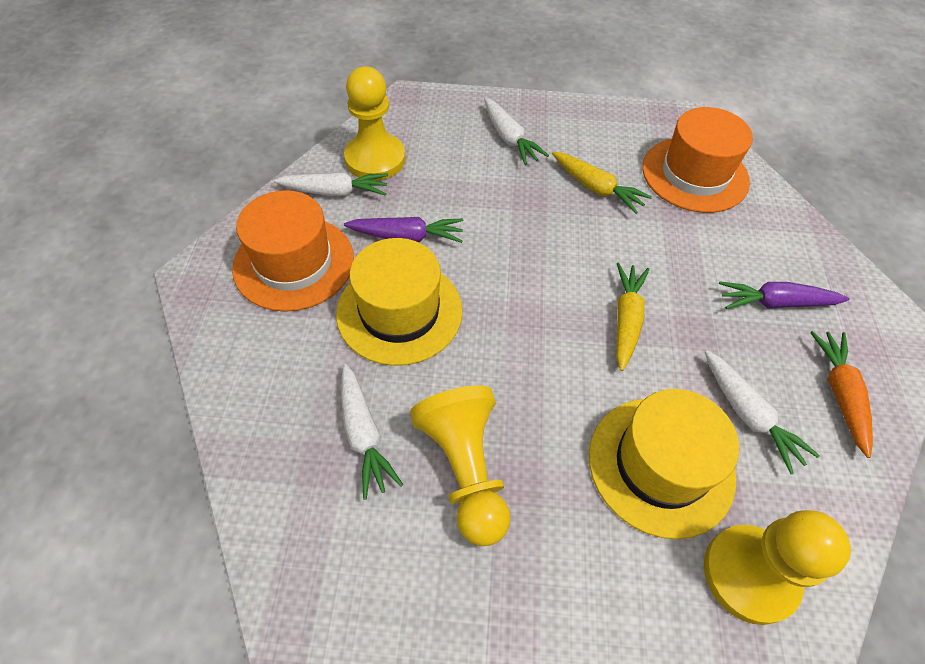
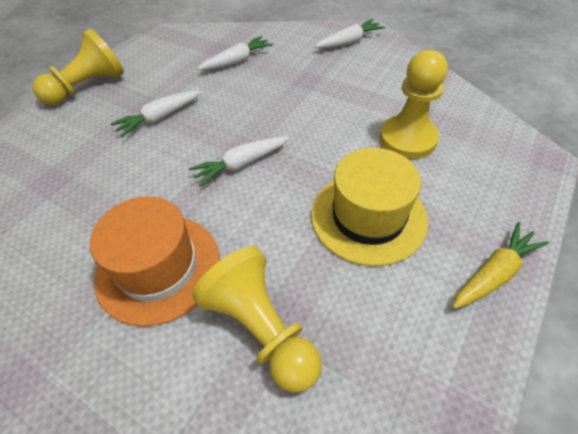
orange carrot: 1 -> 0
orange hat: 2 -> 1
purple carrot: 2 -> 0
yellow carrot: 2 -> 1
yellow hat: 2 -> 1

